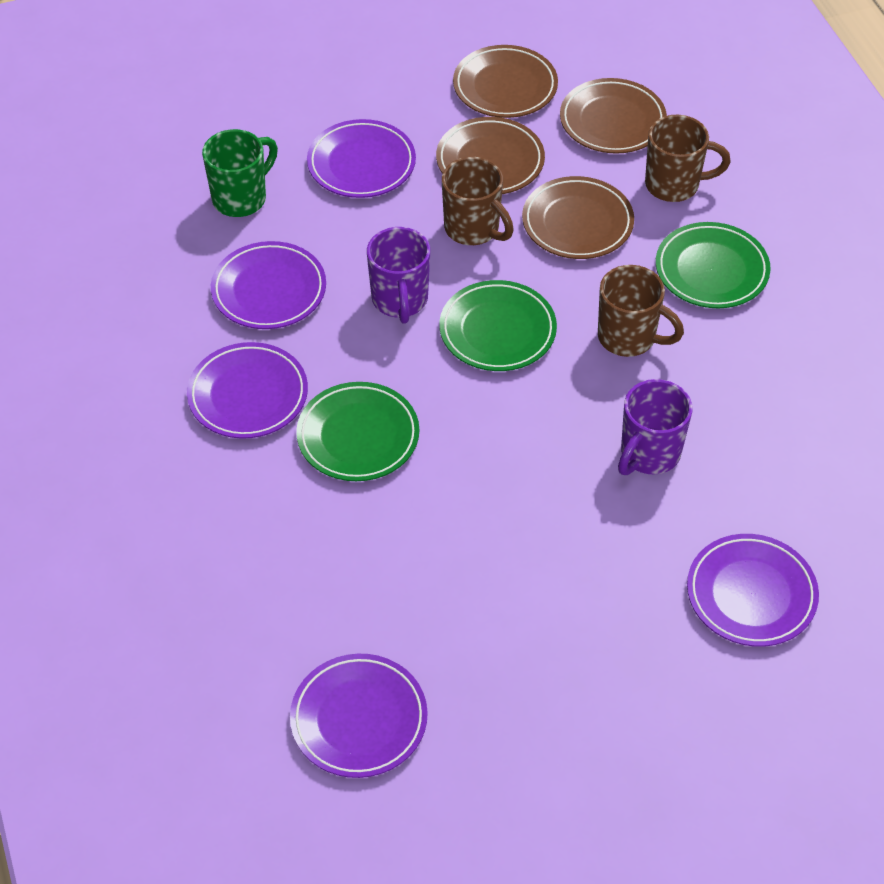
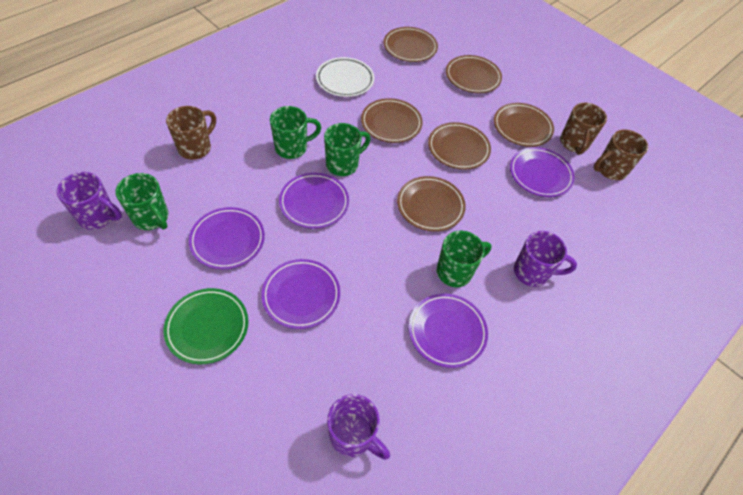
brown plate: 4 -> 6
green mug: 1 -> 4
green plate: 3 -> 1
purple mug: 2 -> 3
white plate: 0 -> 1

